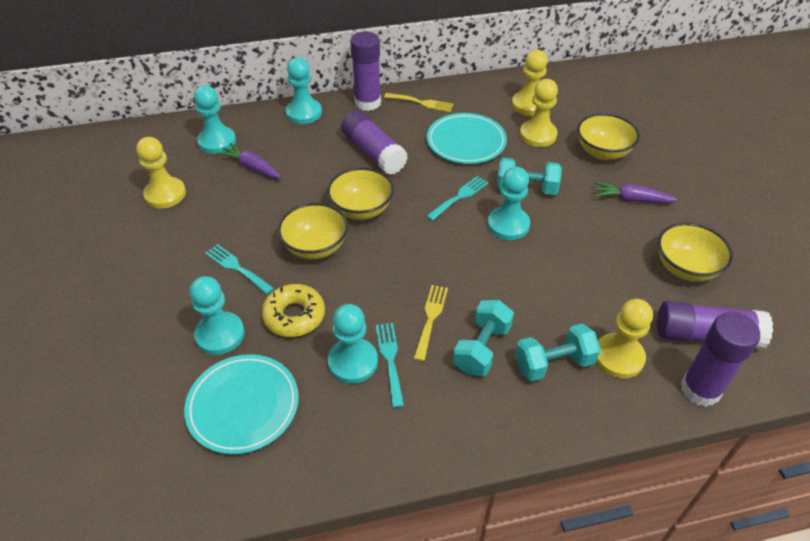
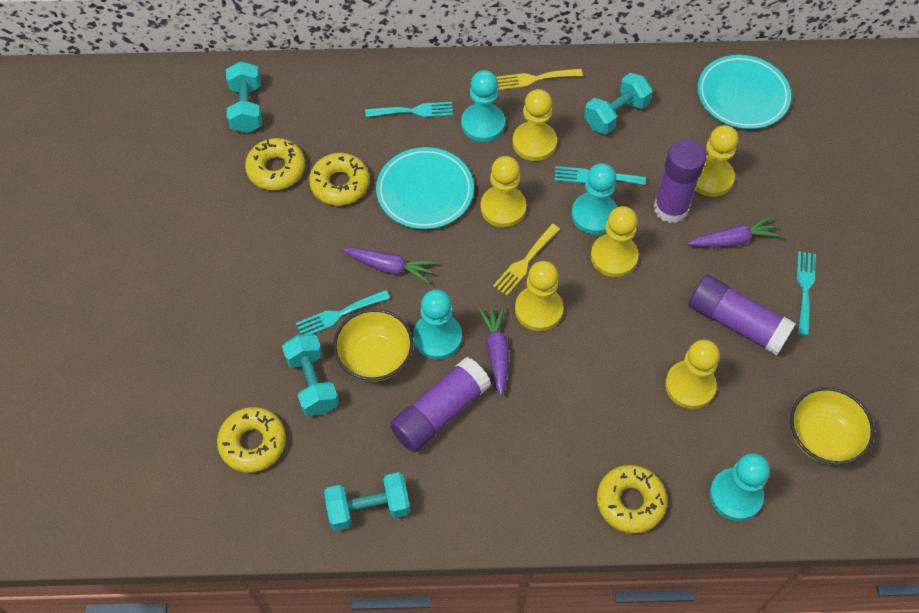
purple carrot: 2 -> 3
purple glue stick: 4 -> 3
turquoise dumbbell: 3 -> 4
turquoise fork: 3 -> 4
turquoise pawn: 5 -> 4
yellow bowl: 4 -> 2
yellow donut: 1 -> 4
yellow pawn: 4 -> 6

